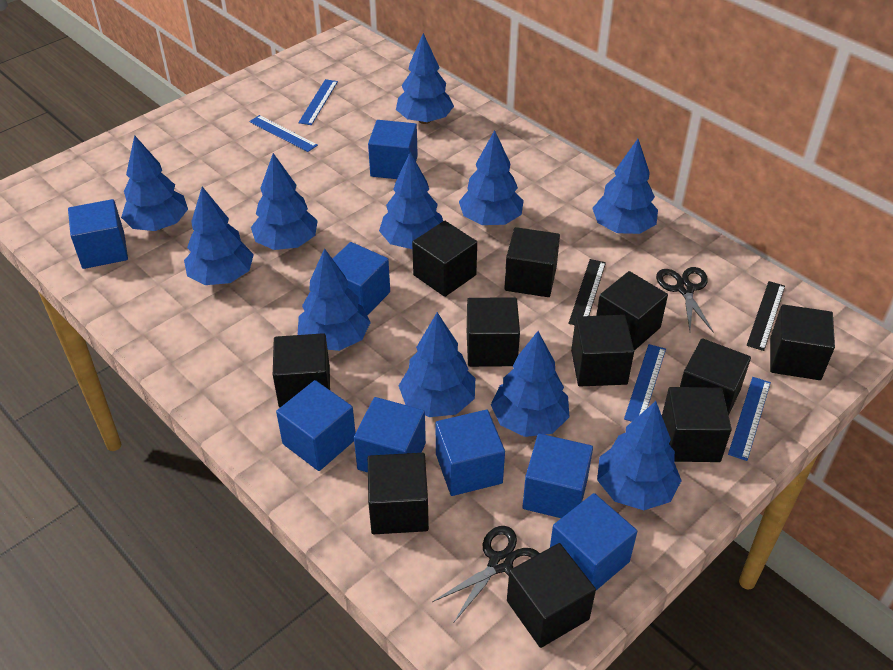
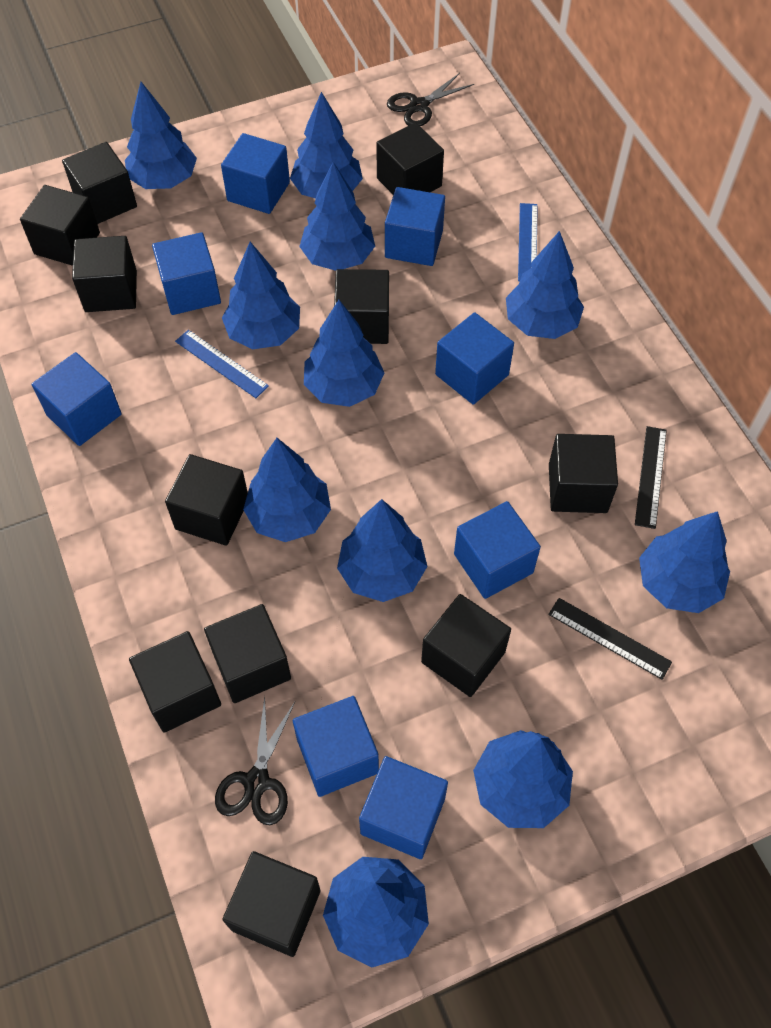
blue ruler: 4 -> 2

